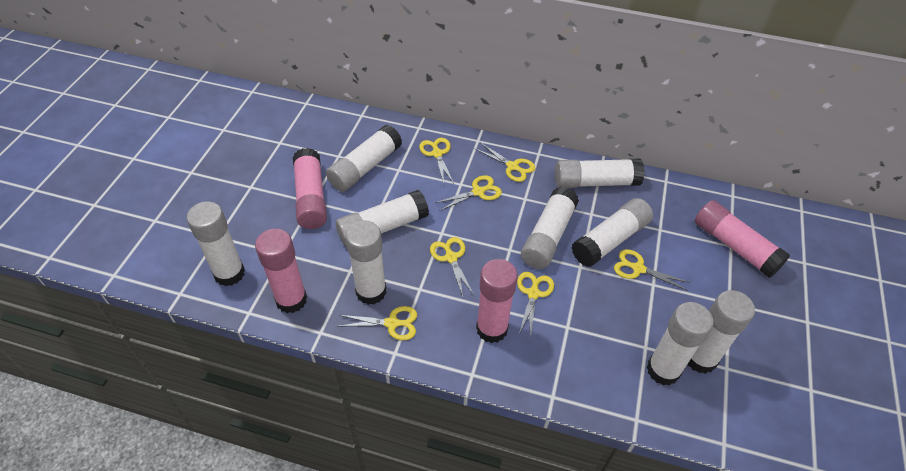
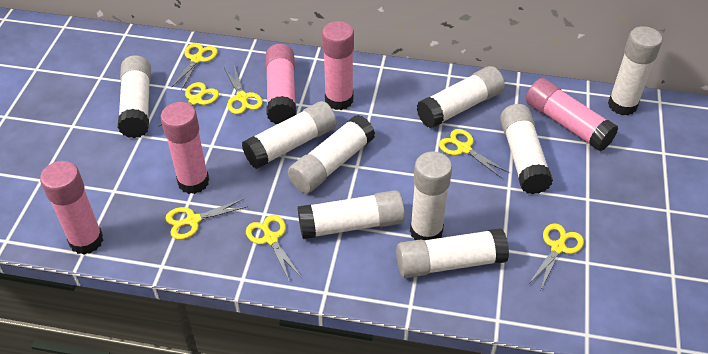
pink glue stick: 4 -> 5

